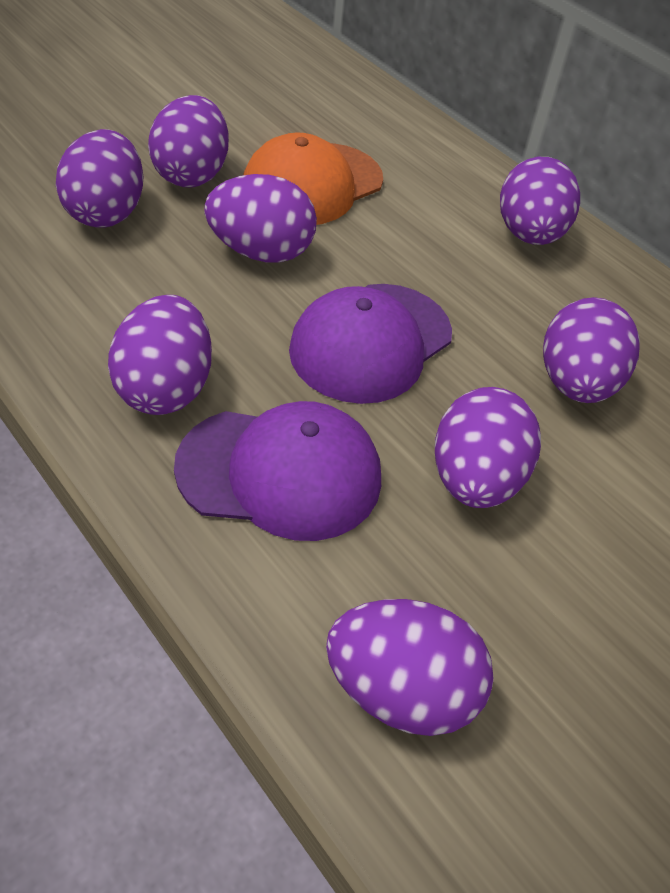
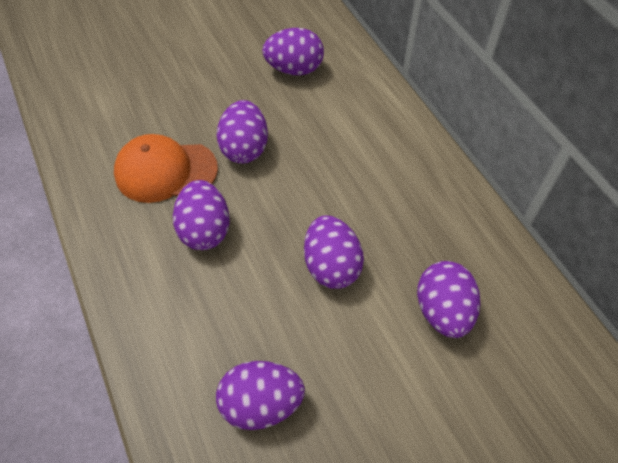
purple cap: 2 -> 0
purple egg: 8 -> 6

